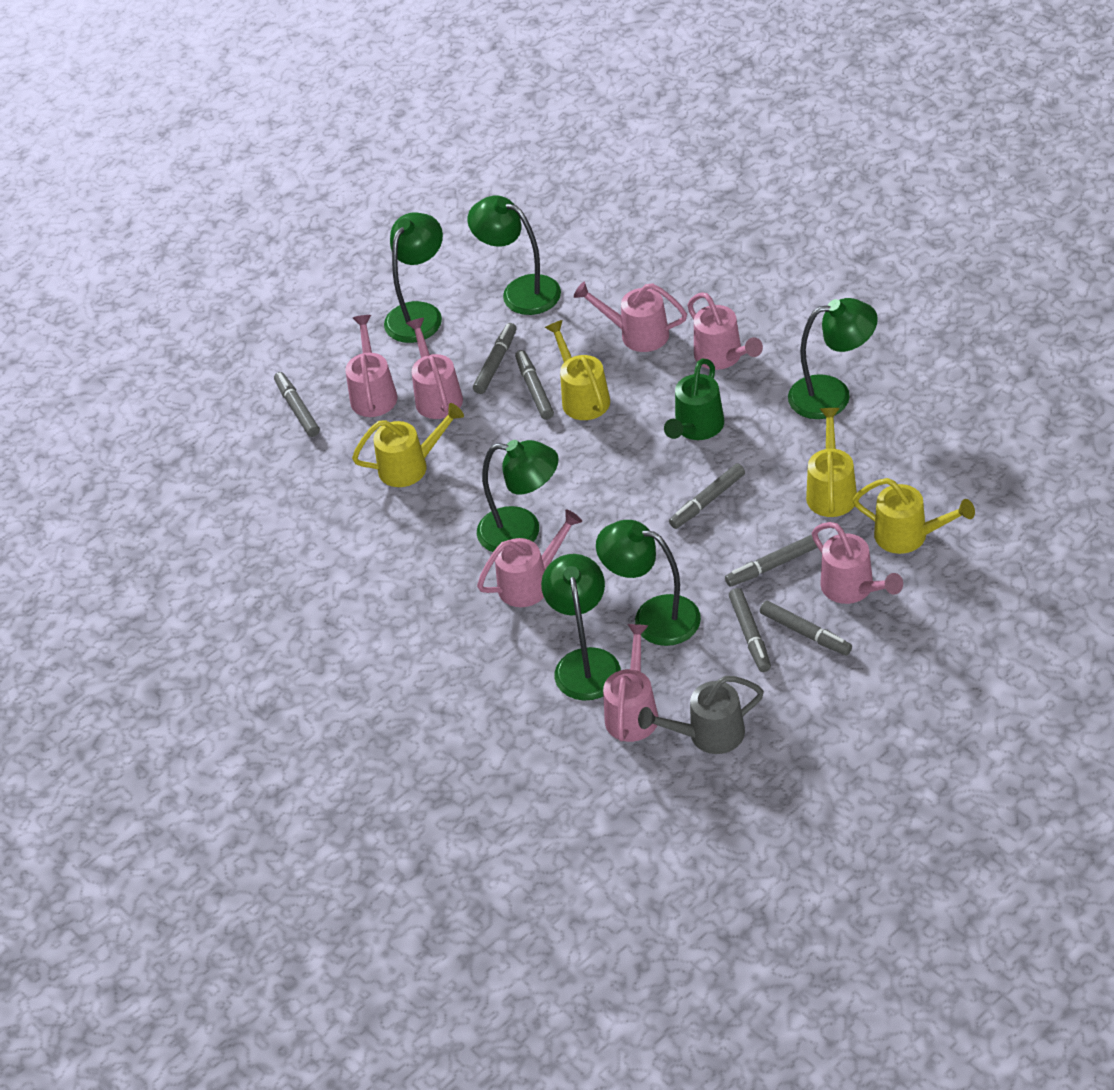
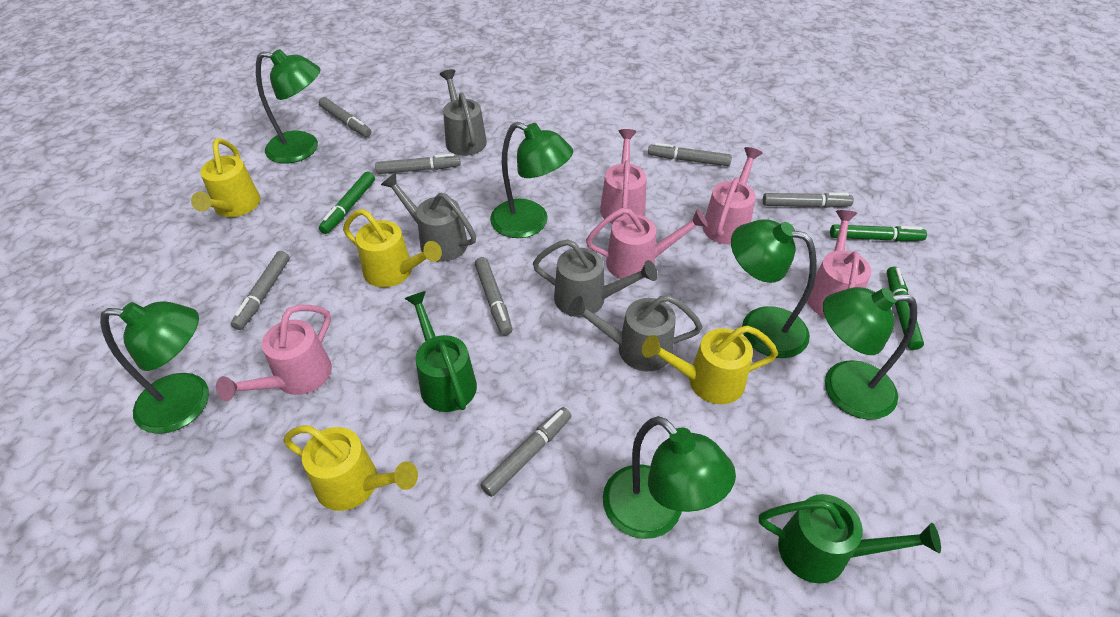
green marker: 0 -> 3
green watering can: 1 -> 2
grey watering can: 1 -> 4
pink watering can: 7 -> 5

